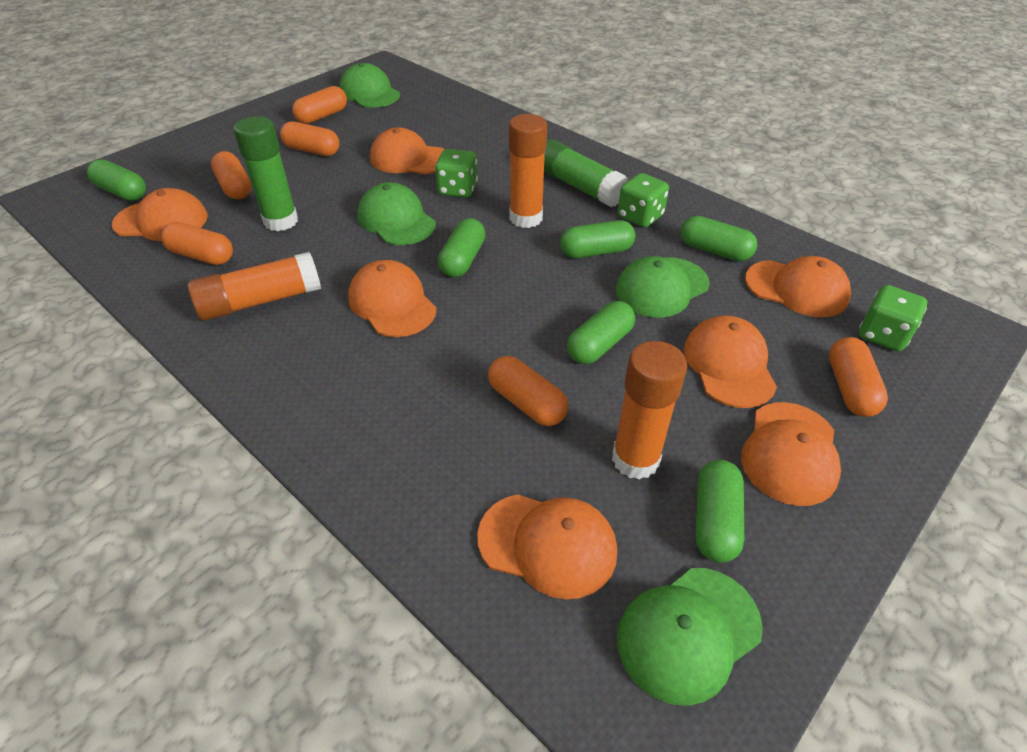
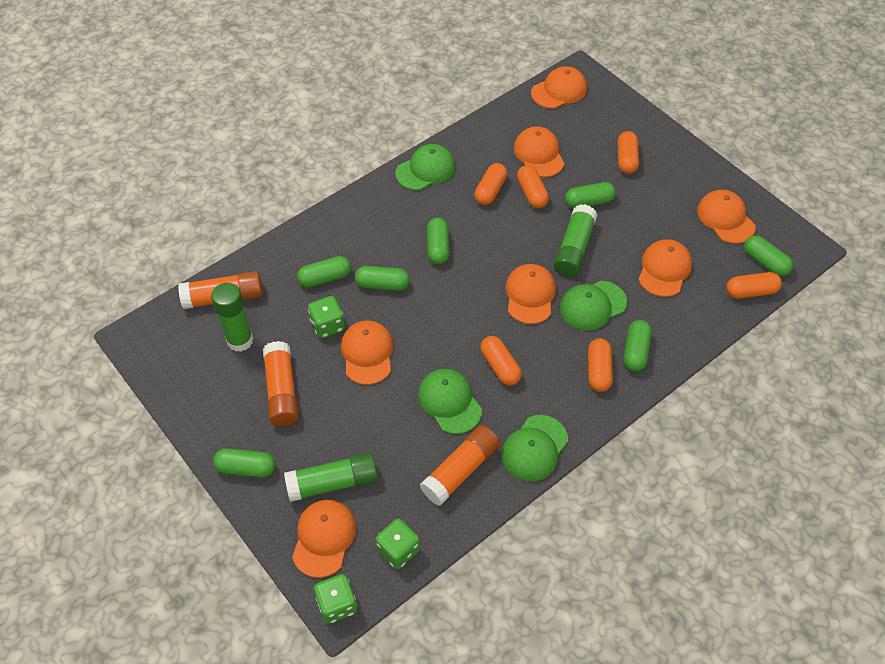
green capsule: 6 -> 7
green glue stick: 2 -> 3

